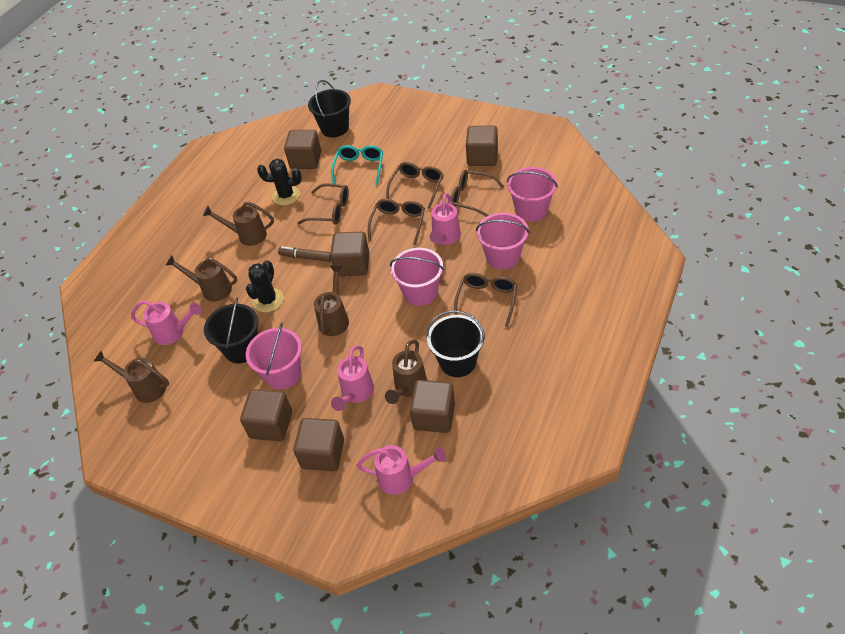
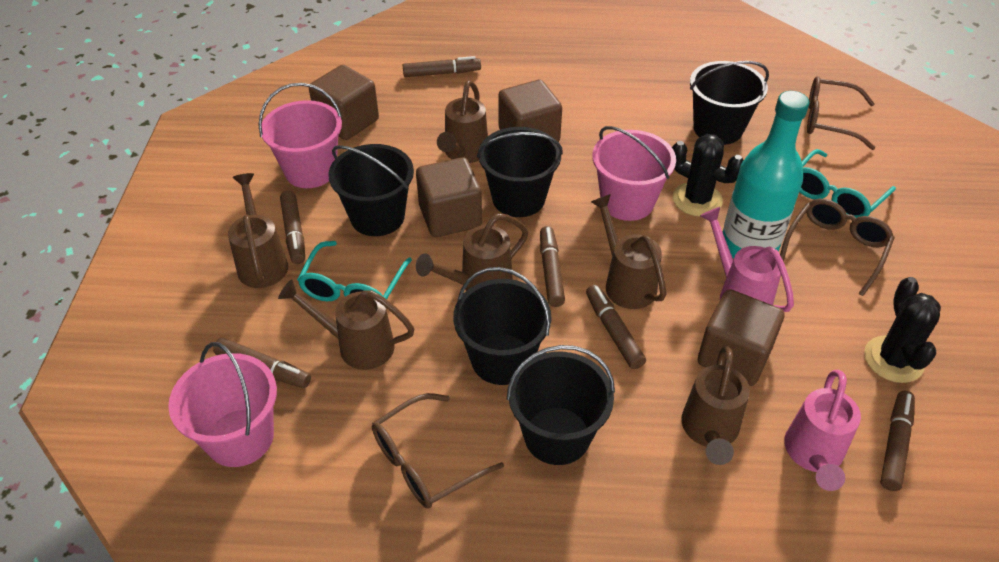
black bucket: 3 -> 5
brown cube: 6 -> 4
brown glasses: 5 -> 3
brown marker: 1 -> 6
brown watering can: 5 -> 6
pink bucket: 4 -> 3
pink watering can: 4 -> 2
turquoise bottle: 0 -> 1
turquoise glasses: 1 -> 2

